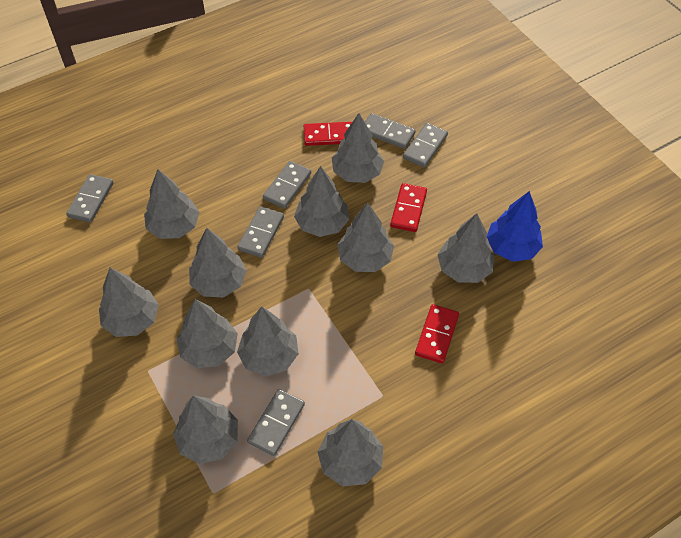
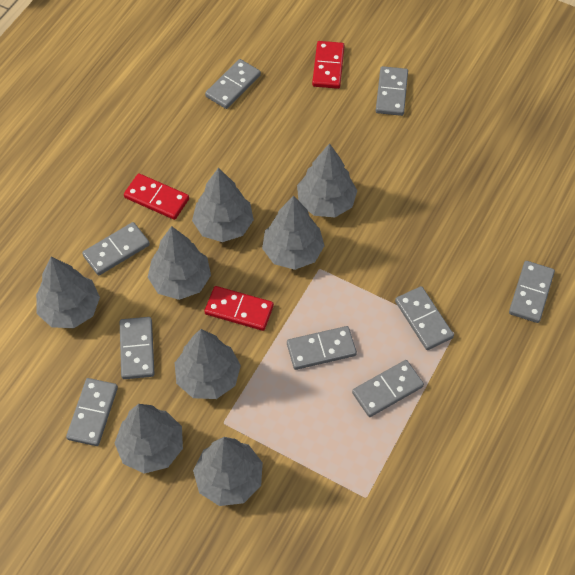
blue tree: 1 -> 0
grey domino: 6 -> 9
grey tree: 11 -> 8

